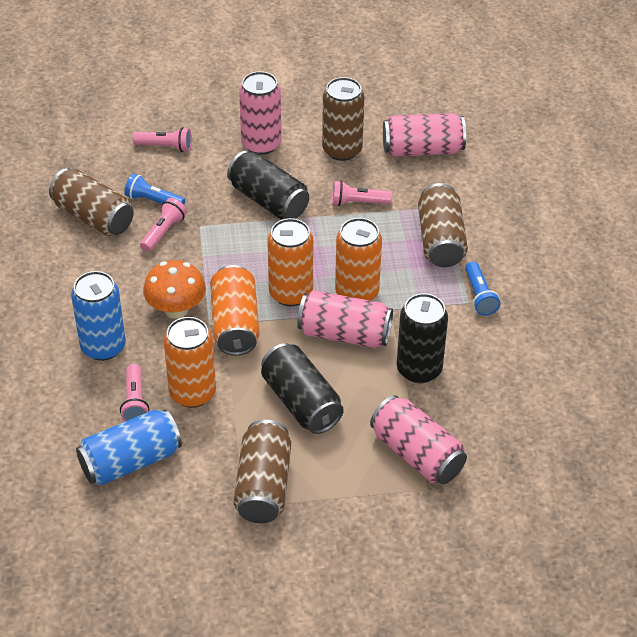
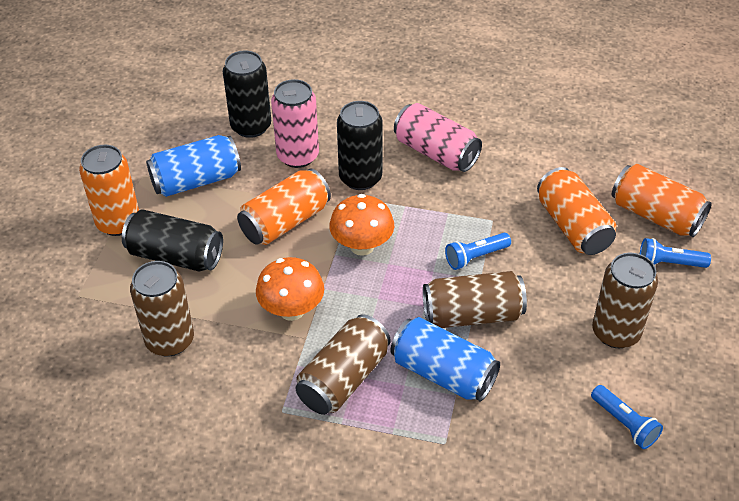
blue flashlight: 2 -> 3
orange mushroom: 1 -> 2
pink can: 4 -> 2
pink flashlight: 4 -> 0

